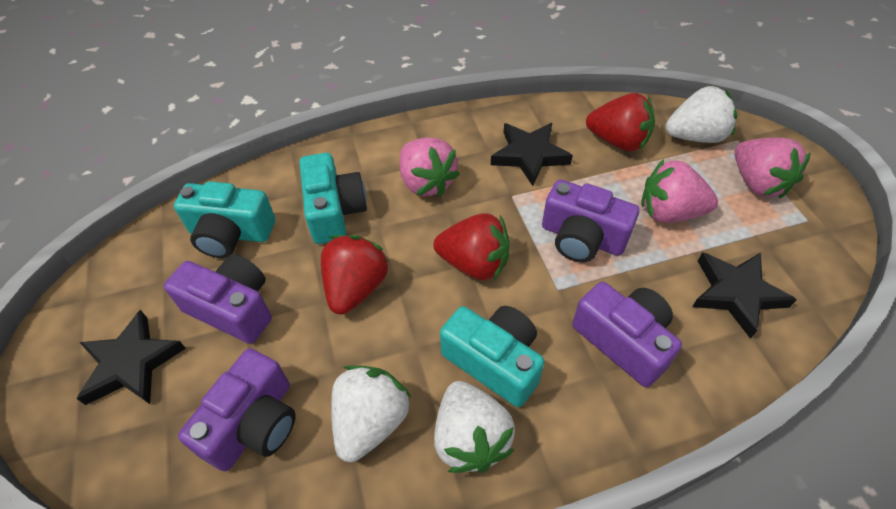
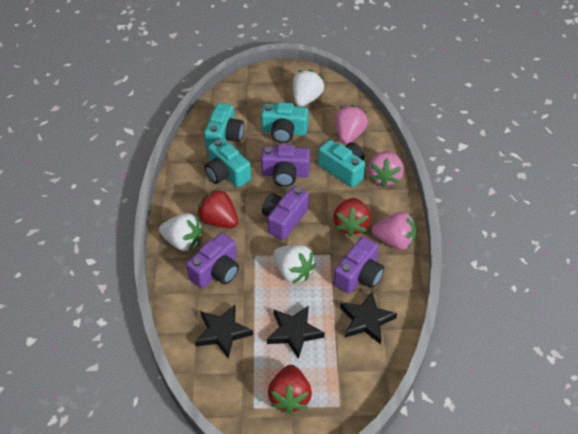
turquoise camera: 3 -> 4

